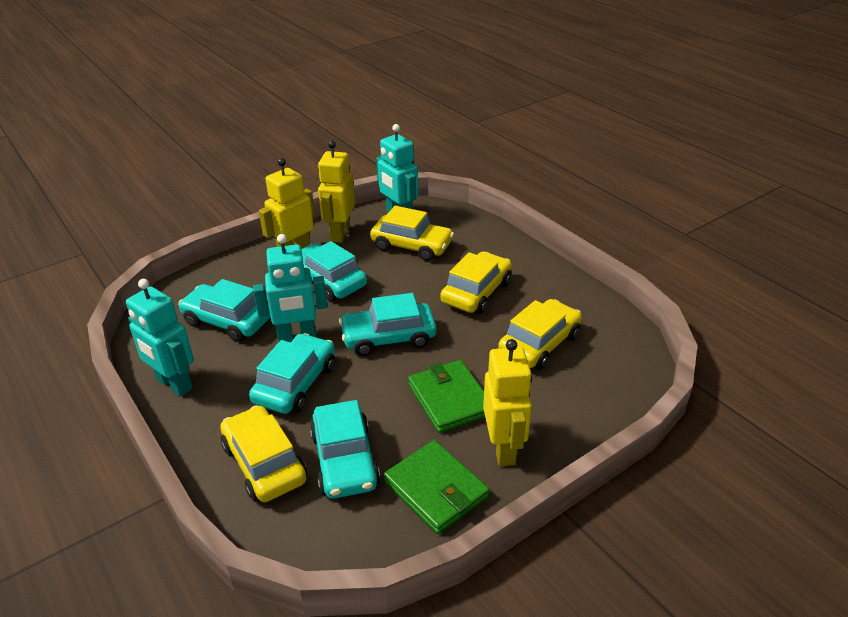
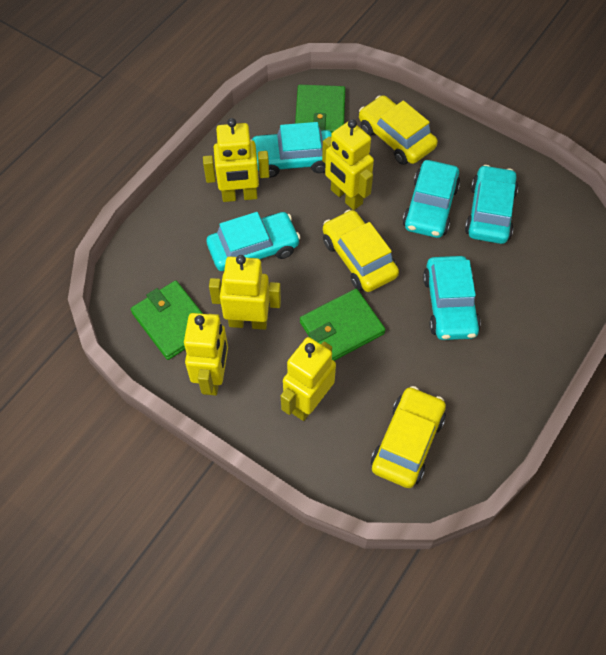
green wallet: 2 -> 3
turquoise robot: 3 -> 0
yellow car: 4 -> 3
yellow robot: 3 -> 5

